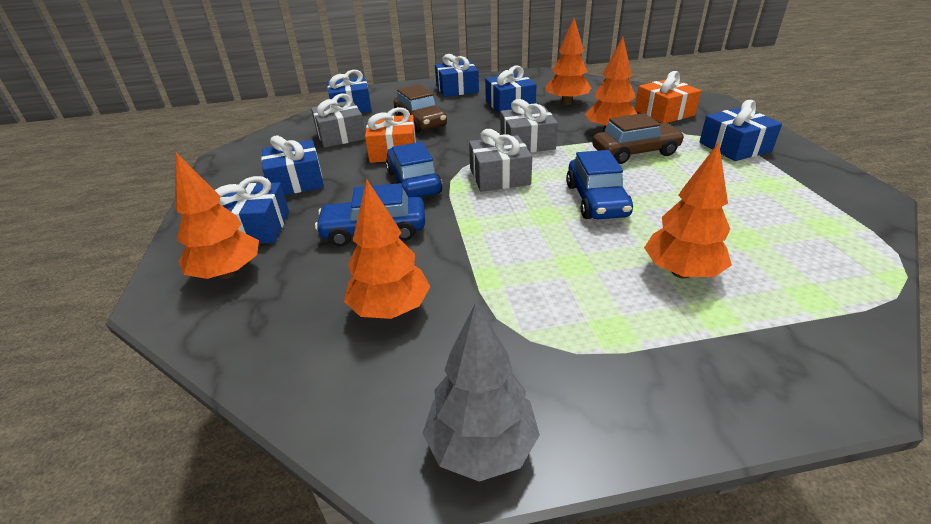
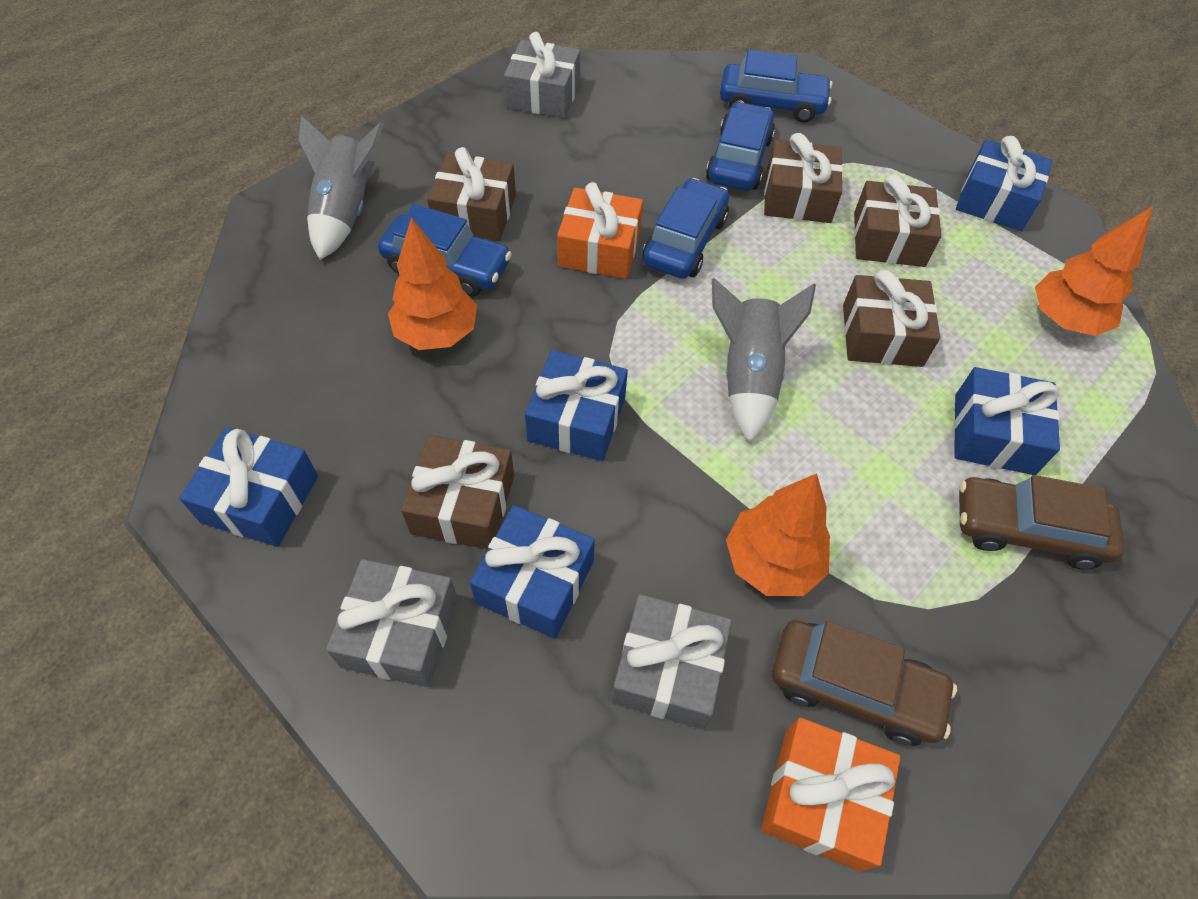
blue car: 3 -> 4
blue gift: 6 -> 5
brown gift: 0 -> 5
grey rocket: 0 -> 2
grey tree: 1 -> 0
orange tree: 5 -> 3

